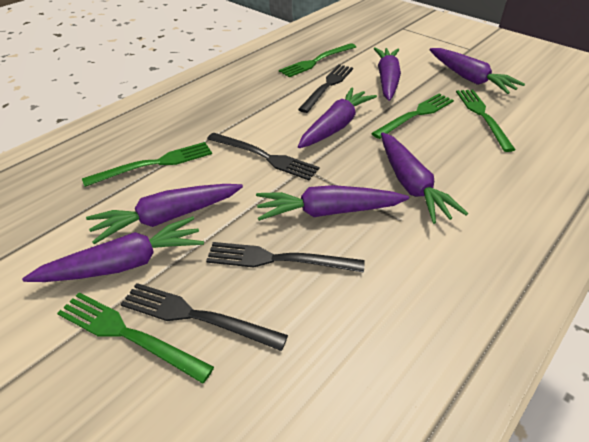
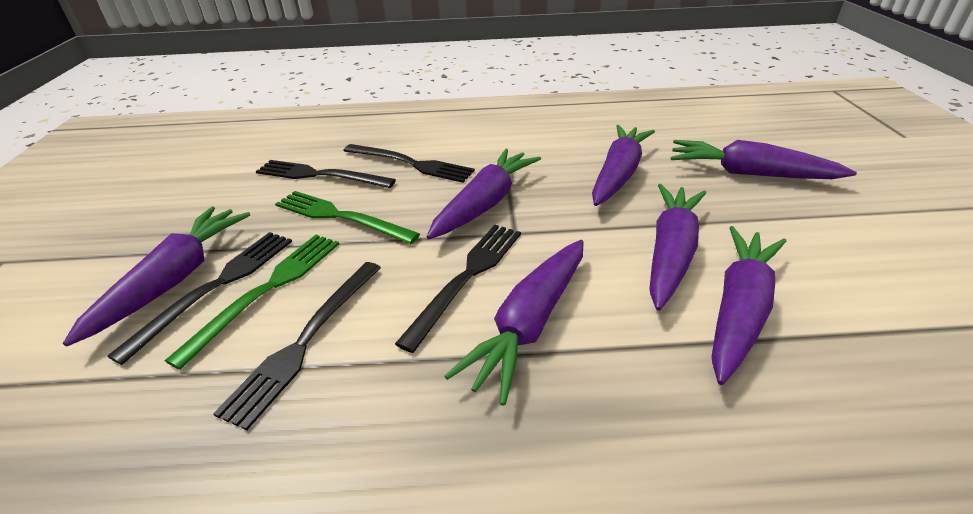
black fork: 4 -> 5
green fork: 5 -> 2

